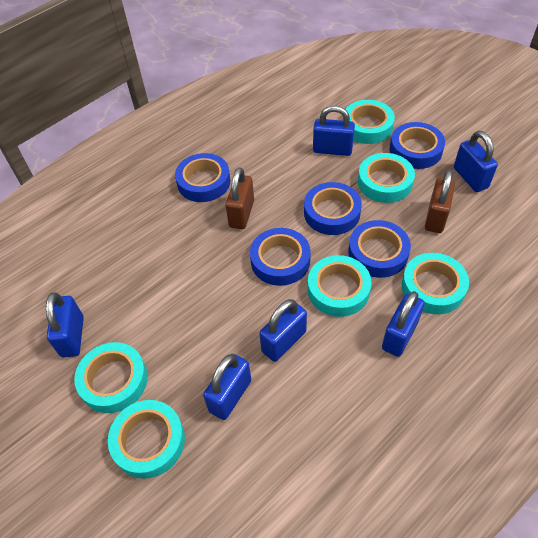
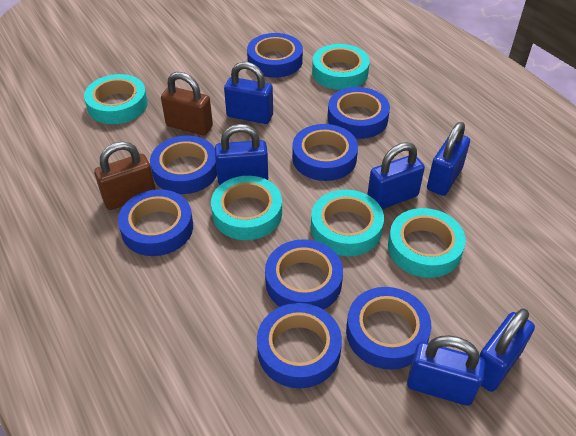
blue tape: 5 -> 8
turquoise tape: 6 -> 5

